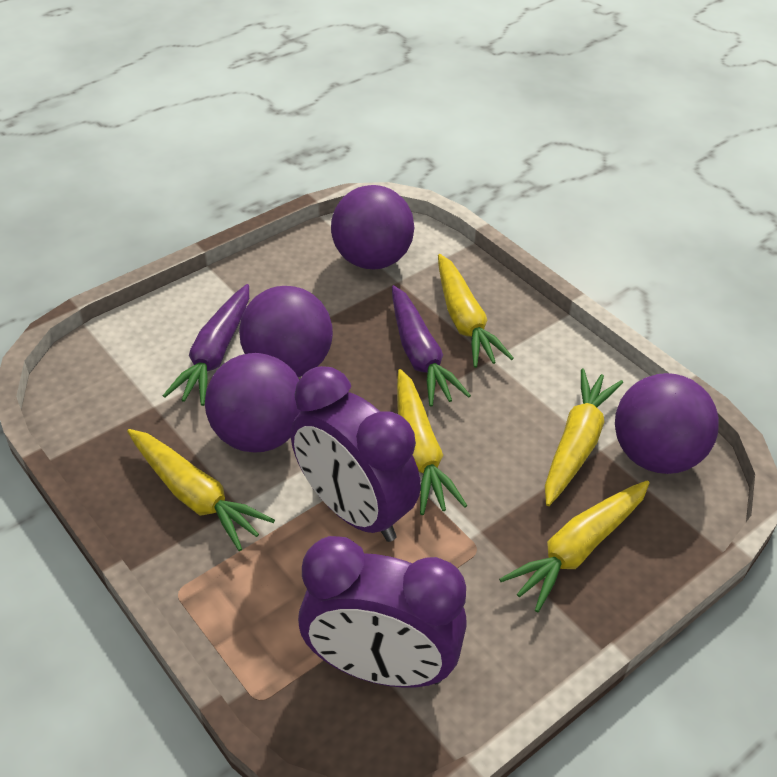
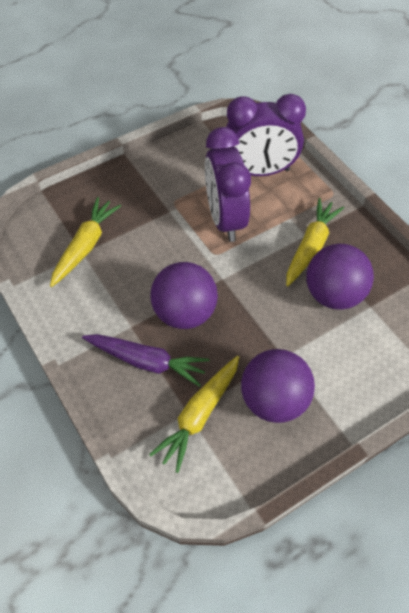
purple ball: 4 -> 3
purple carrot: 2 -> 1
yellow carrot: 5 -> 3

